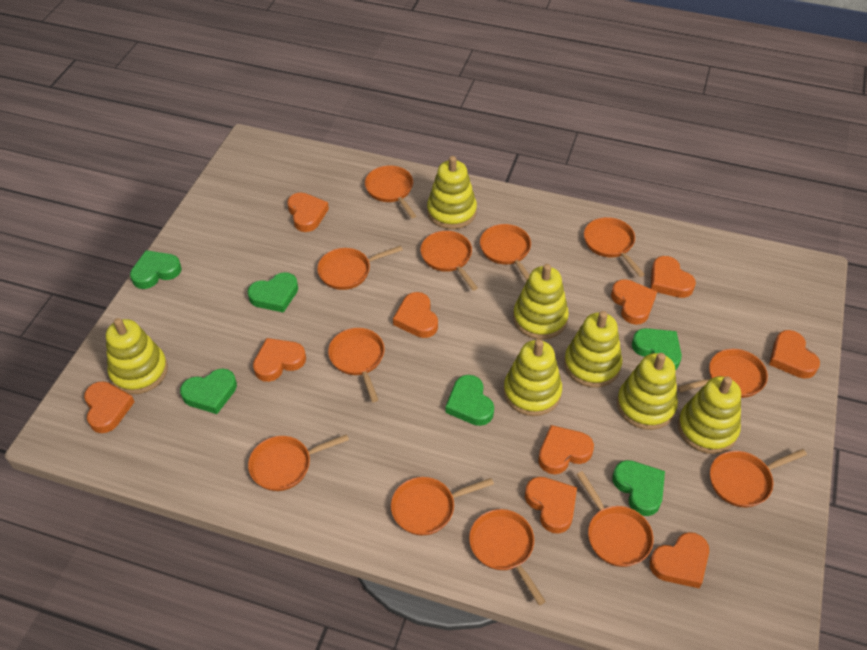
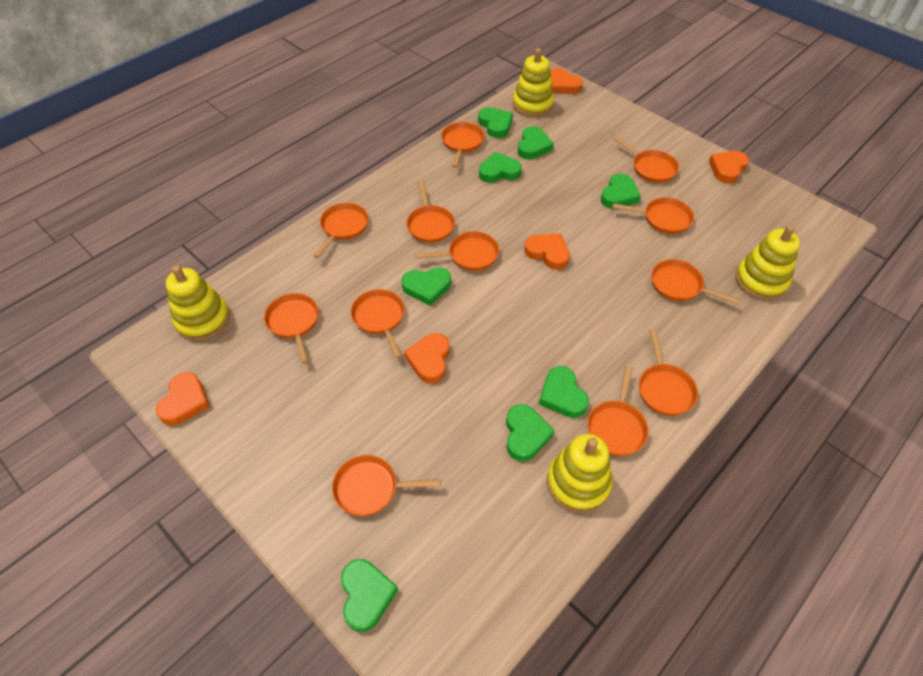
green heart: 6 -> 8
orange heart: 10 -> 5
yellow stacking toy: 7 -> 4

